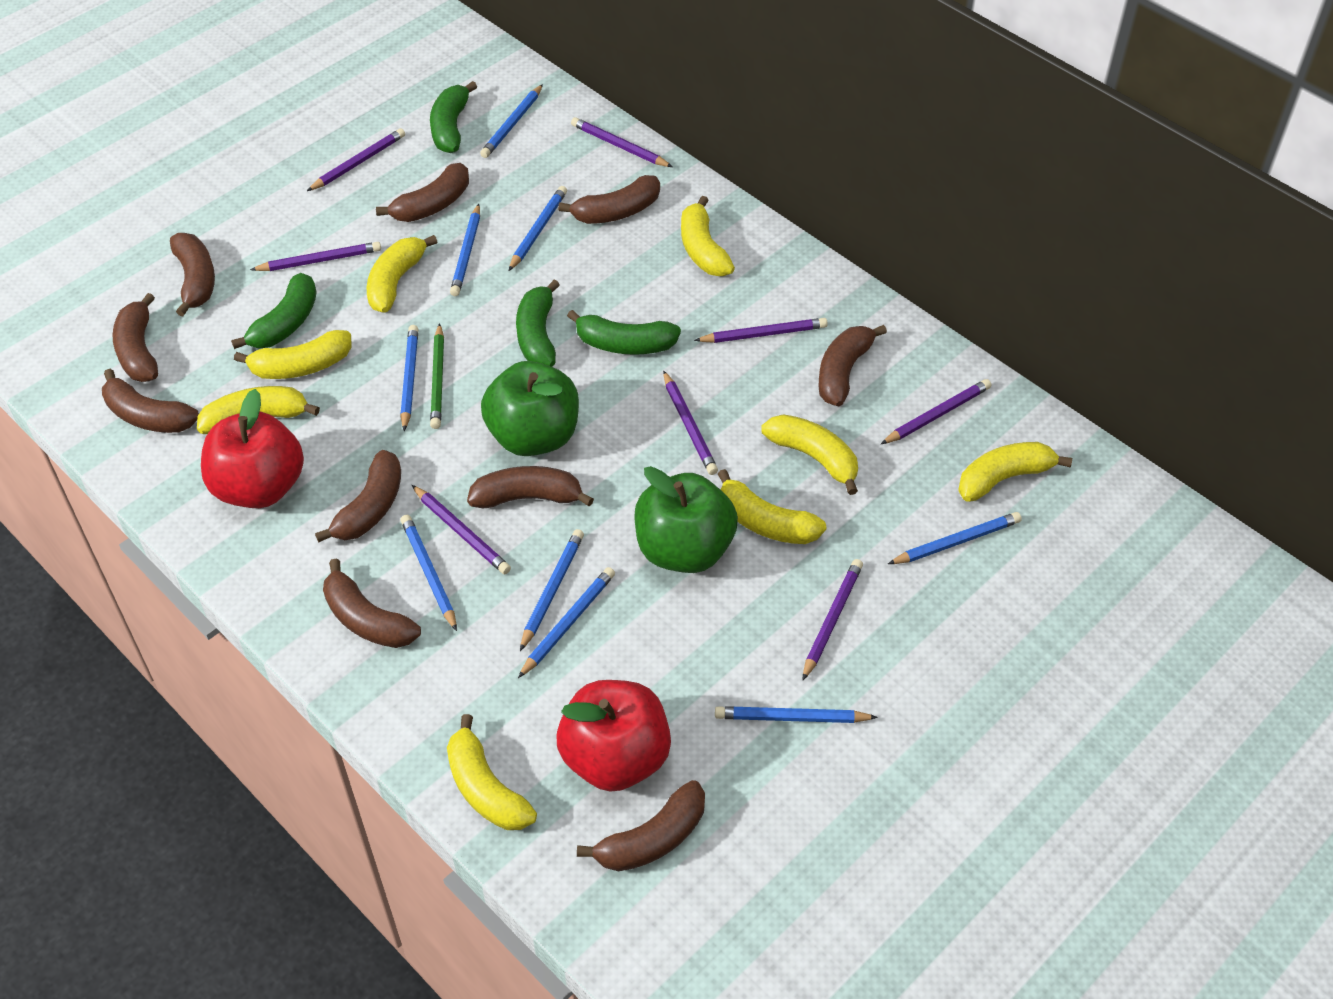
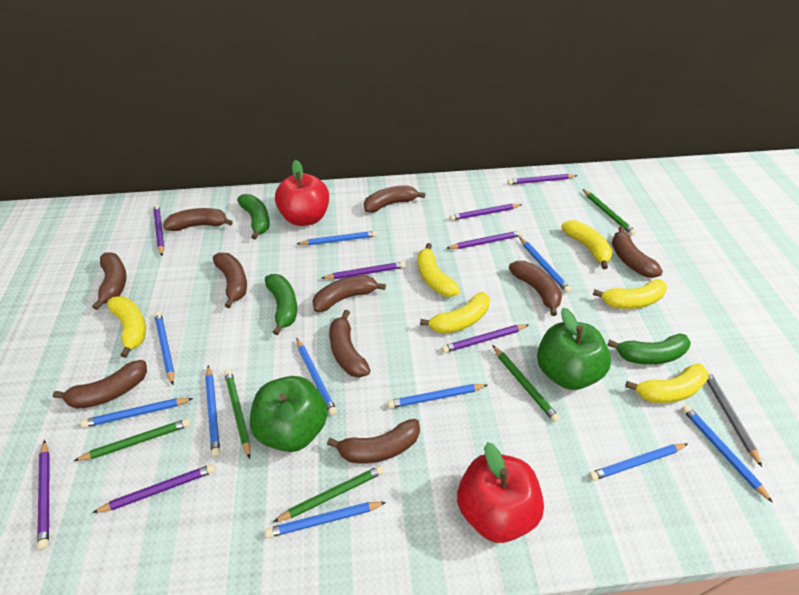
blue pencil: 9 -> 10
green banana: 4 -> 3
green pencil: 1 -> 5
grey pencil: 0 -> 1
yellow banana: 8 -> 6

